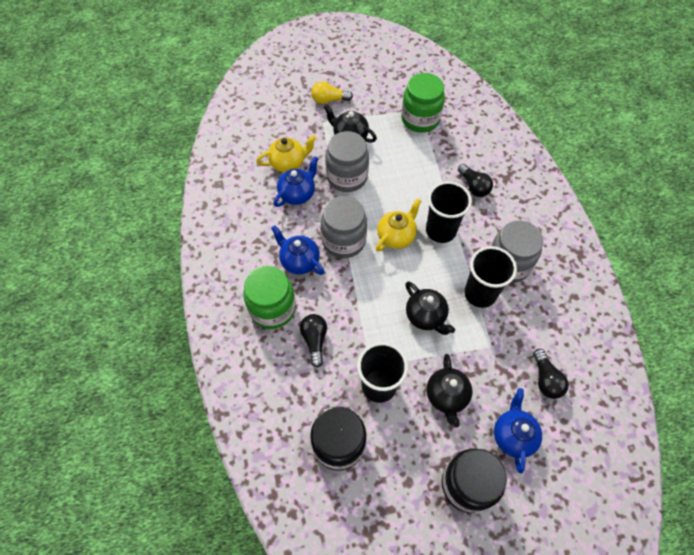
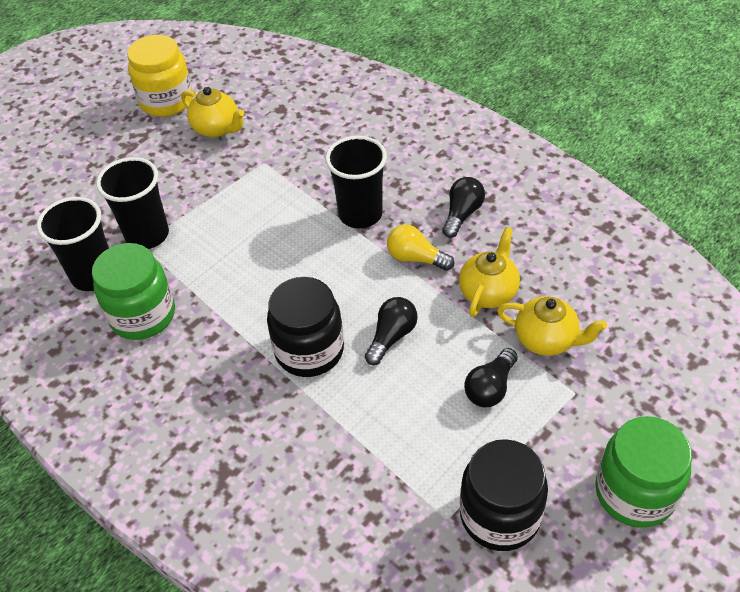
black teapot: 3 -> 0
blue teapot: 3 -> 0
grey jar: 3 -> 0
yellow jar: 0 -> 1
yellow teapot: 2 -> 3

